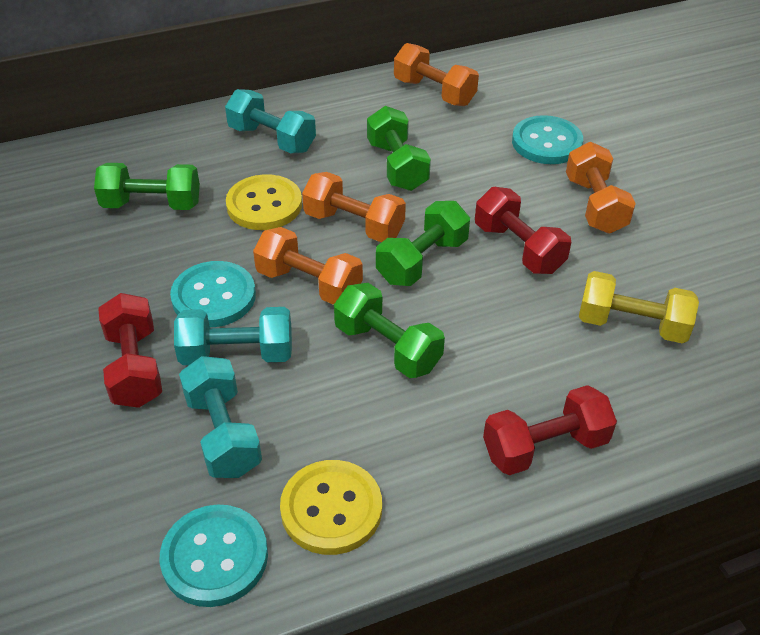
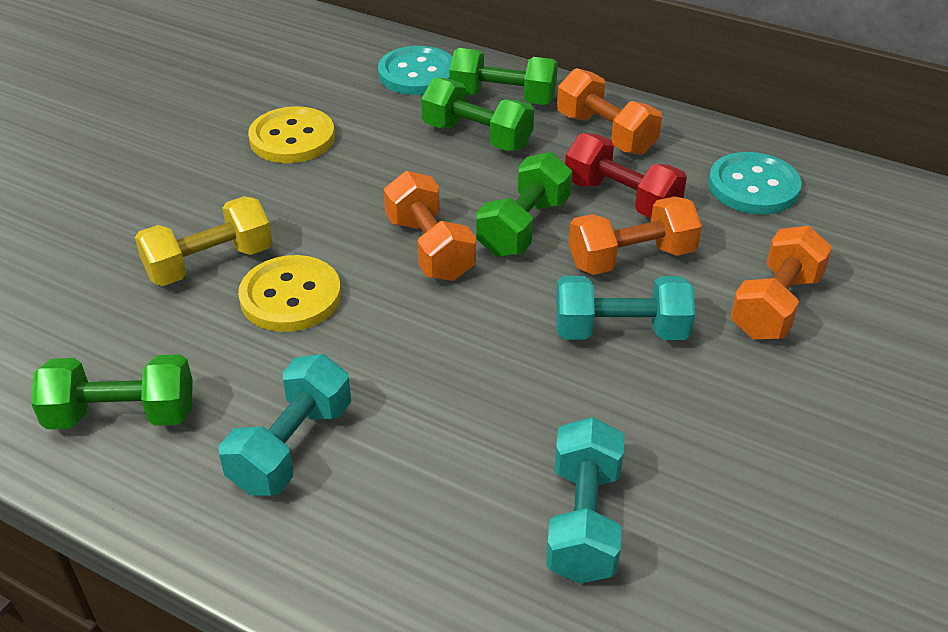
red dumbbell: 3 -> 1
turquoise button: 3 -> 2

